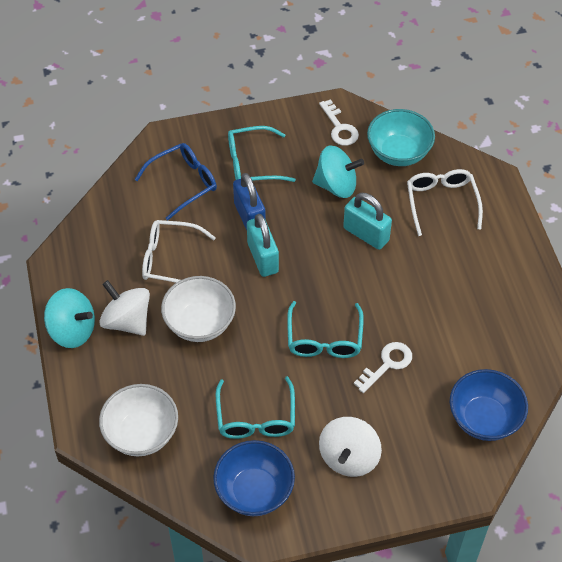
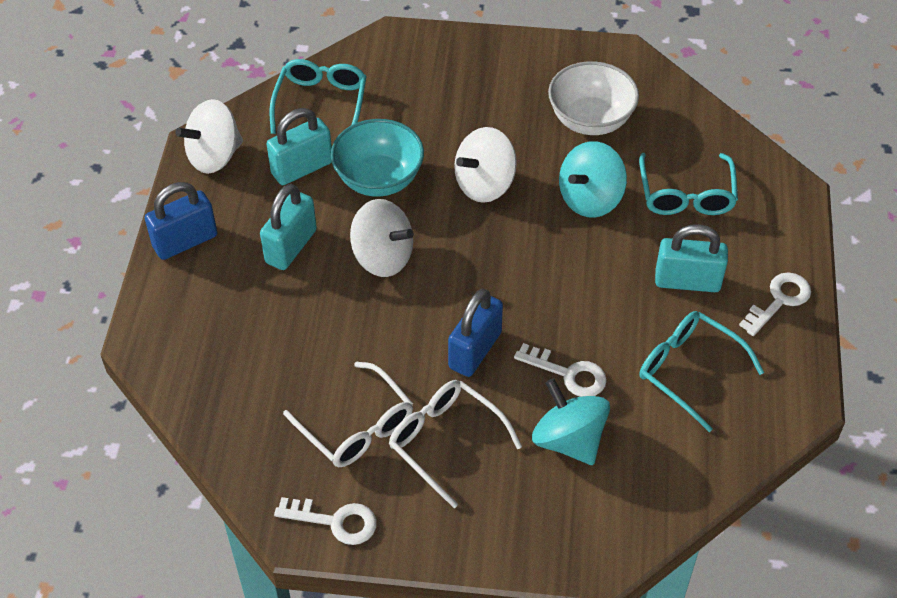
blue bowl: 2 -> 0
blue glasses: 1 -> 0
blue padlock: 1 -> 2
turquoise padlock: 2 -> 3
white bowl: 2 -> 1
white key: 2 -> 3
white spinning top: 2 -> 3

